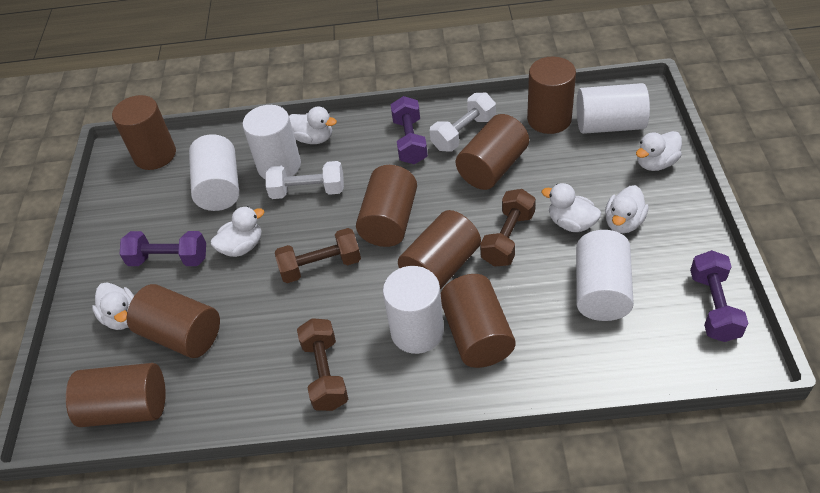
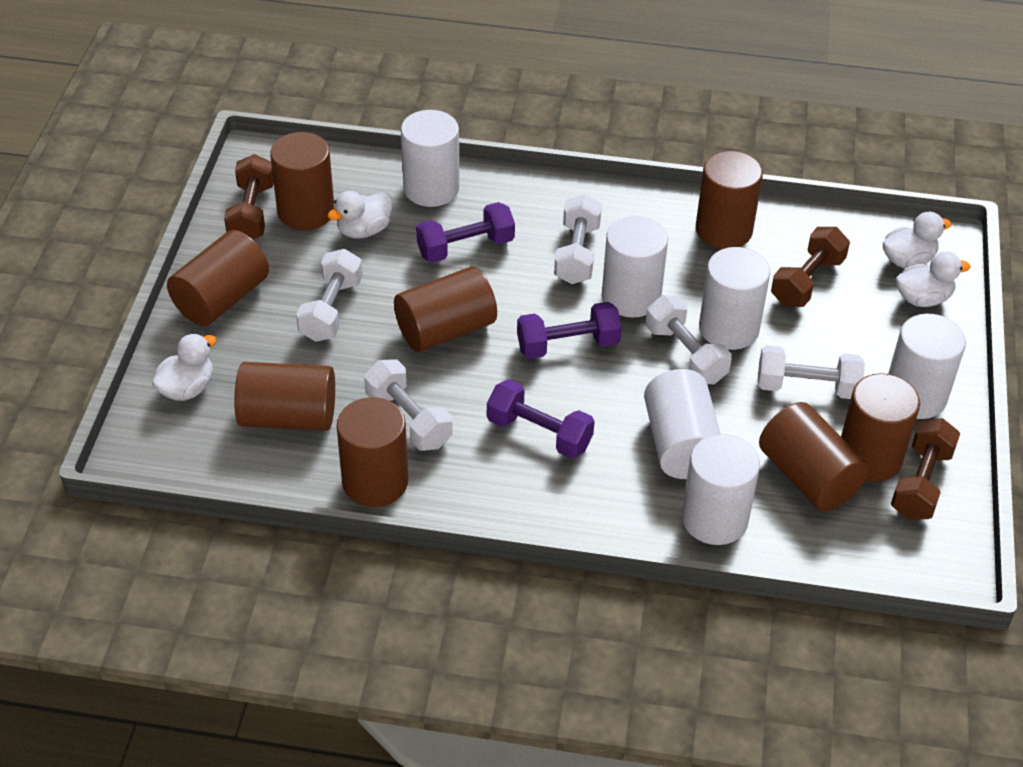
white cylinder: 5 -> 6
white duck: 6 -> 4
white dumbbell: 2 -> 5

